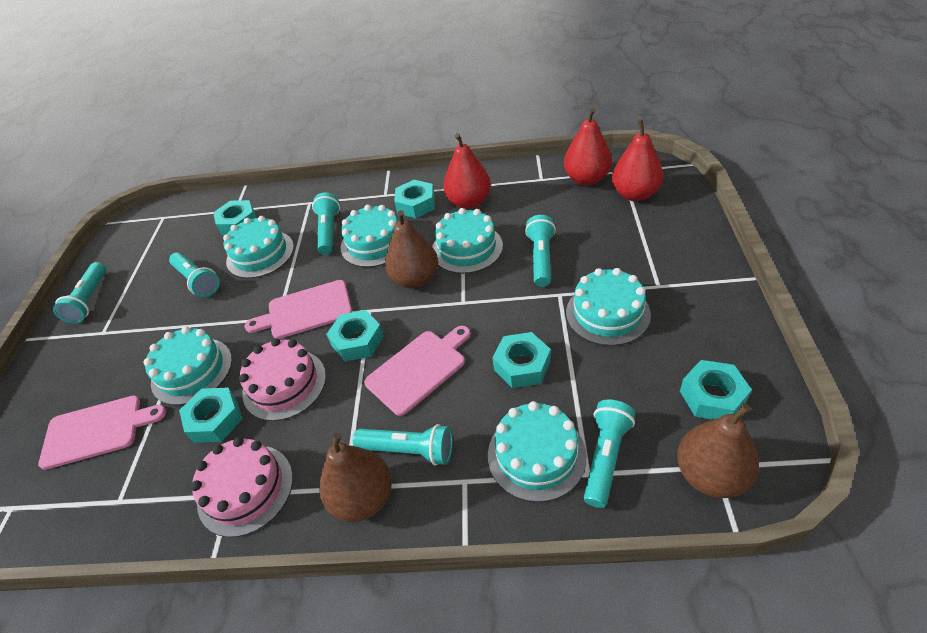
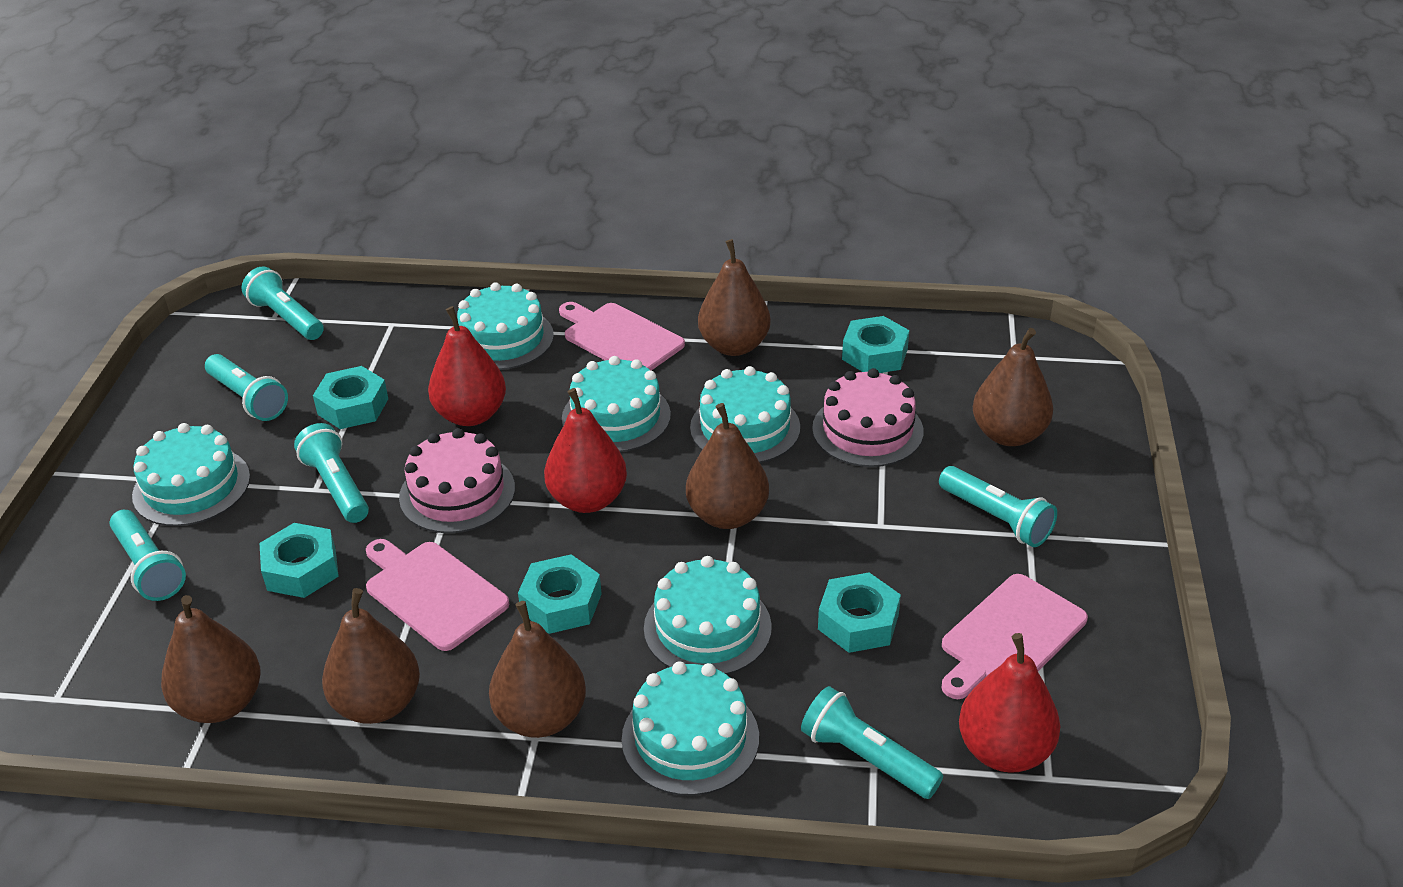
brown pear: 3 -> 6
turquoise nut: 6 -> 5

